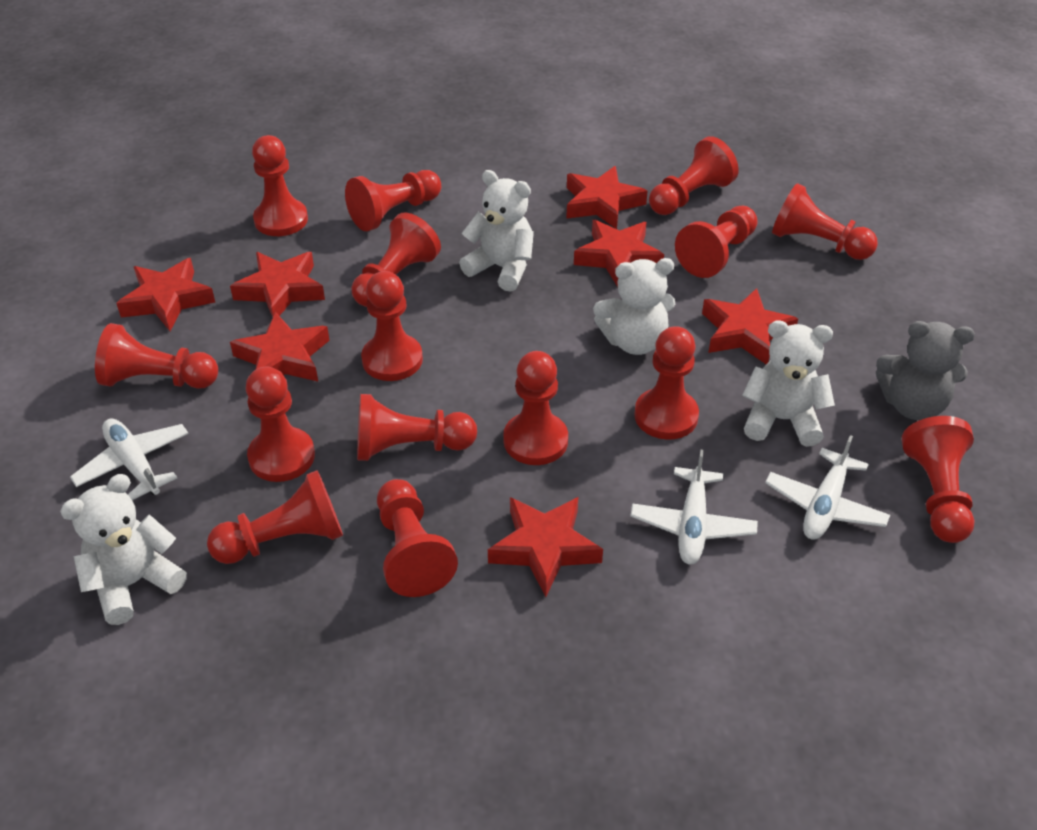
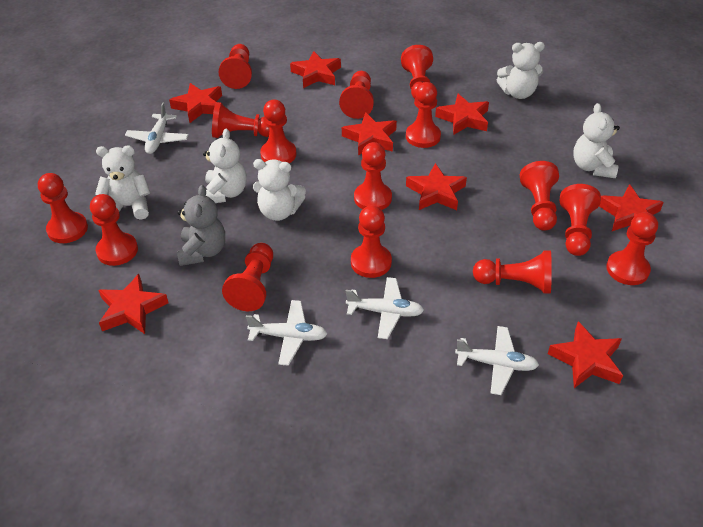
red star: 7 -> 8
white plane: 3 -> 4
white teddy bear: 4 -> 5

